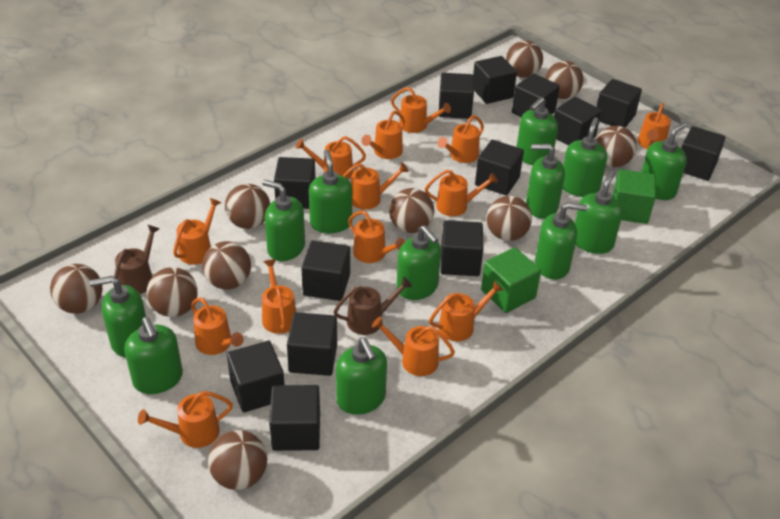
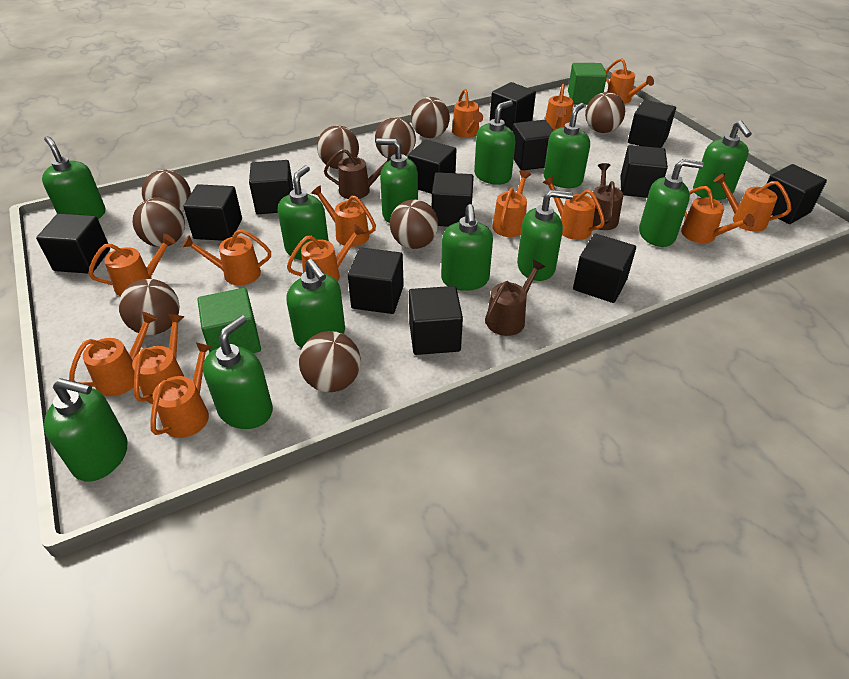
brown ball: 10 -> 9
brown watering can: 2 -> 3

